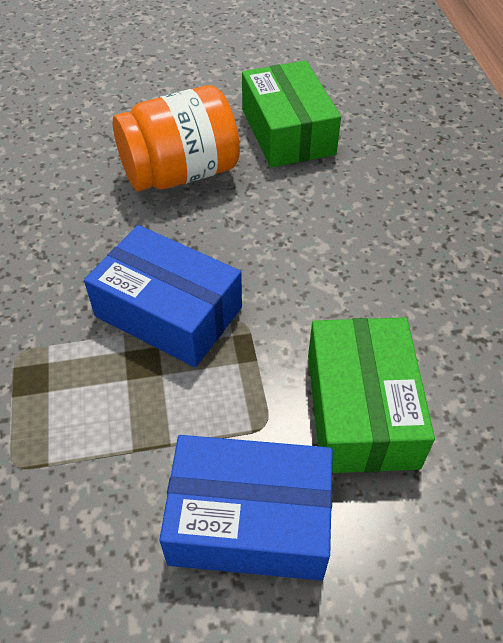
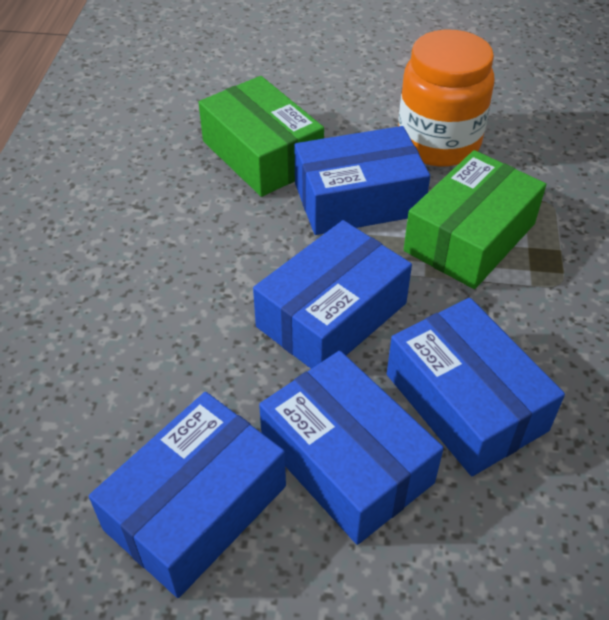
blue box: 2 -> 5

